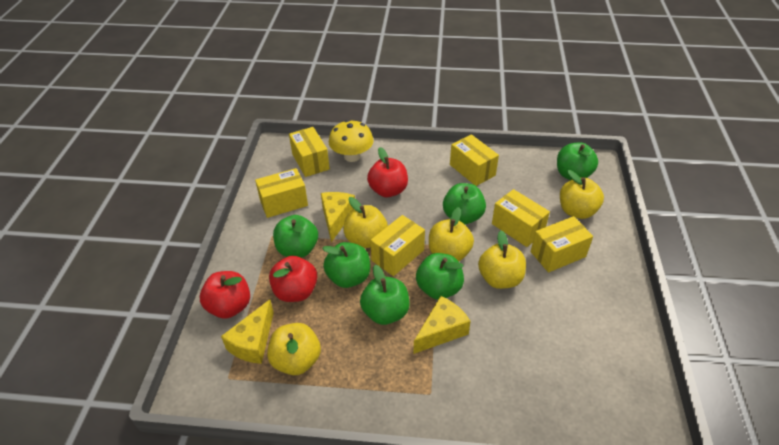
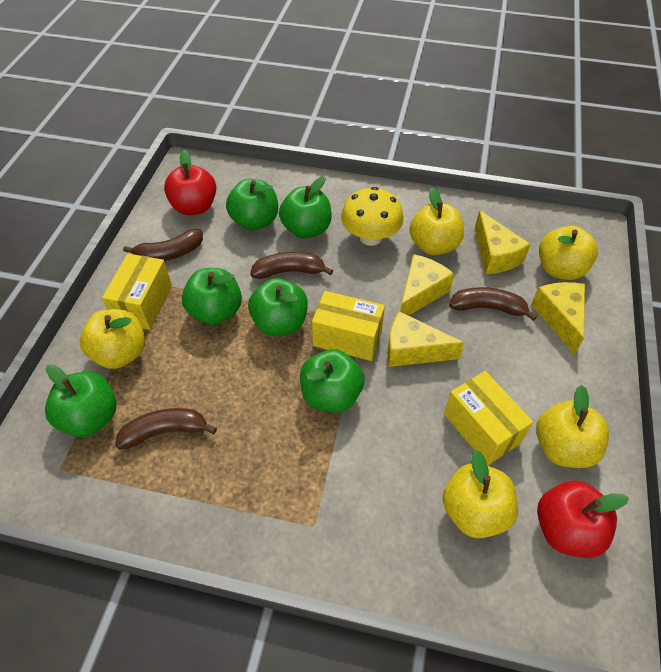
brown banana: 0 -> 4
red apple: 3 -> 2
yellow box: 6 -> 3
yellow cheese: 3 -> 4

